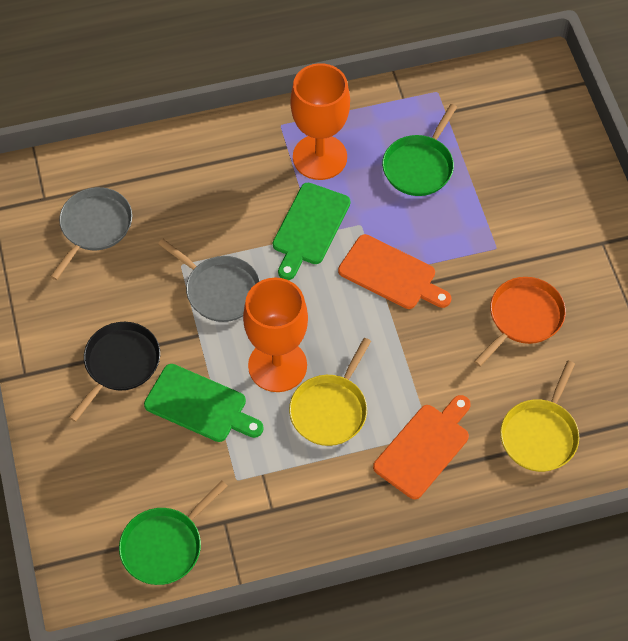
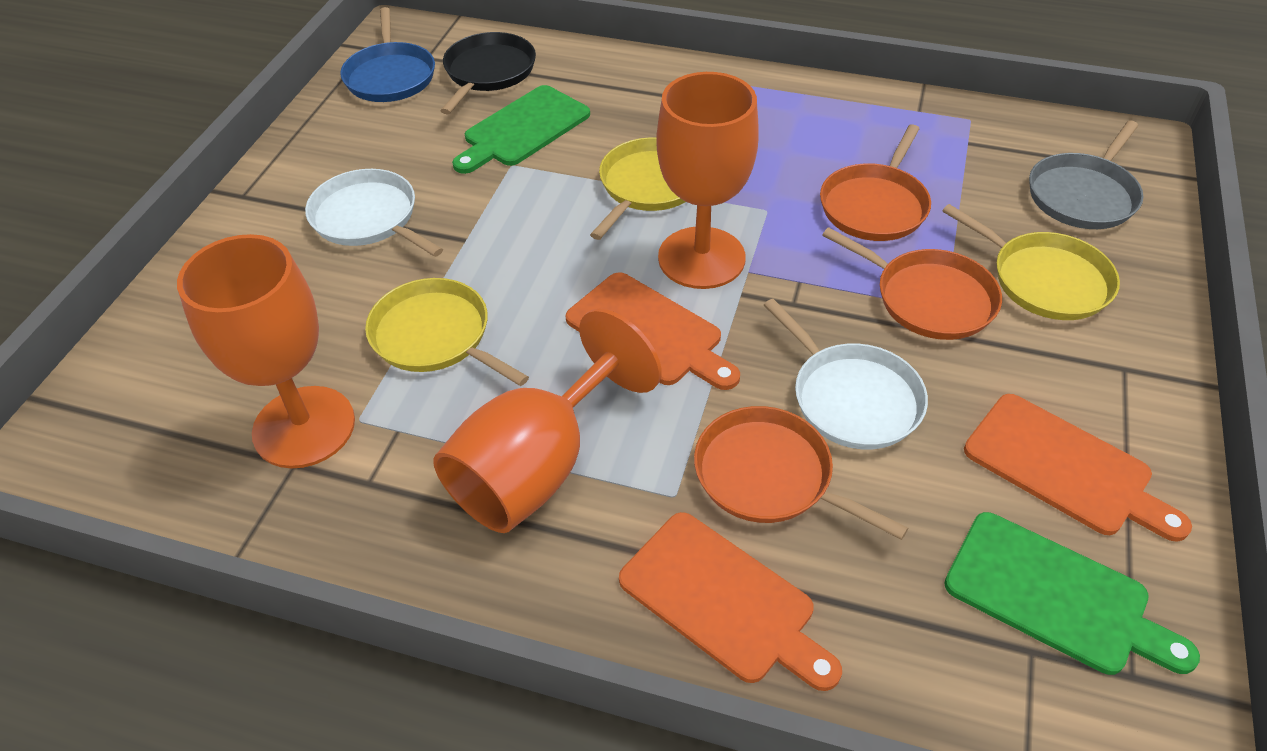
blue pan: 0 -> 1
green pan: 2 -> 0
grey pan: 2 -> 1
orange cutting board: 2 -> 3
orange goblet: 2 -> 3
orange pan: 1 -> 3
white pan: 0 -> 2
yellow pan: 2 -> 3

